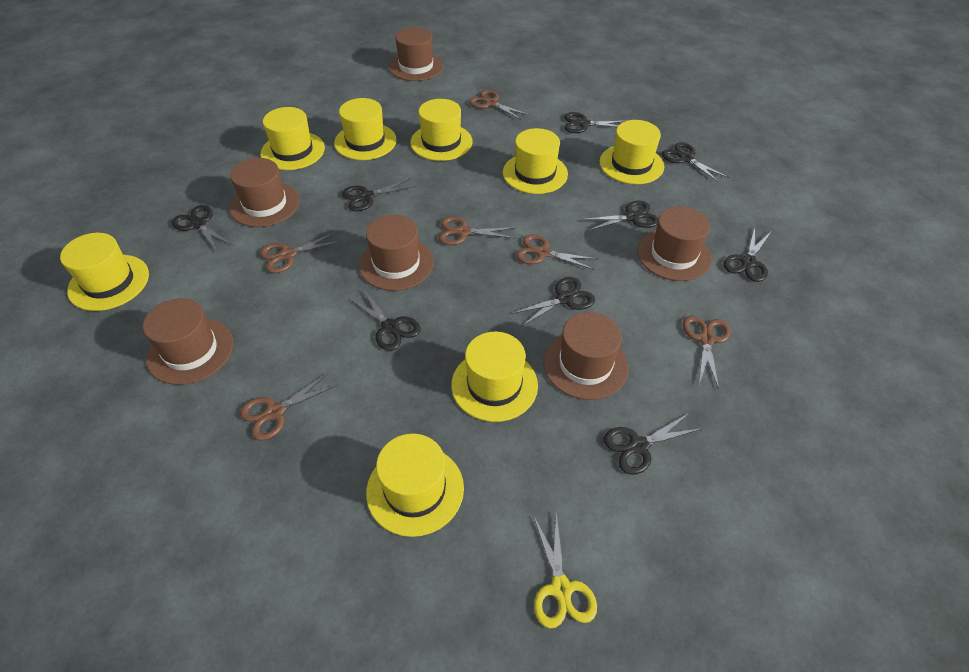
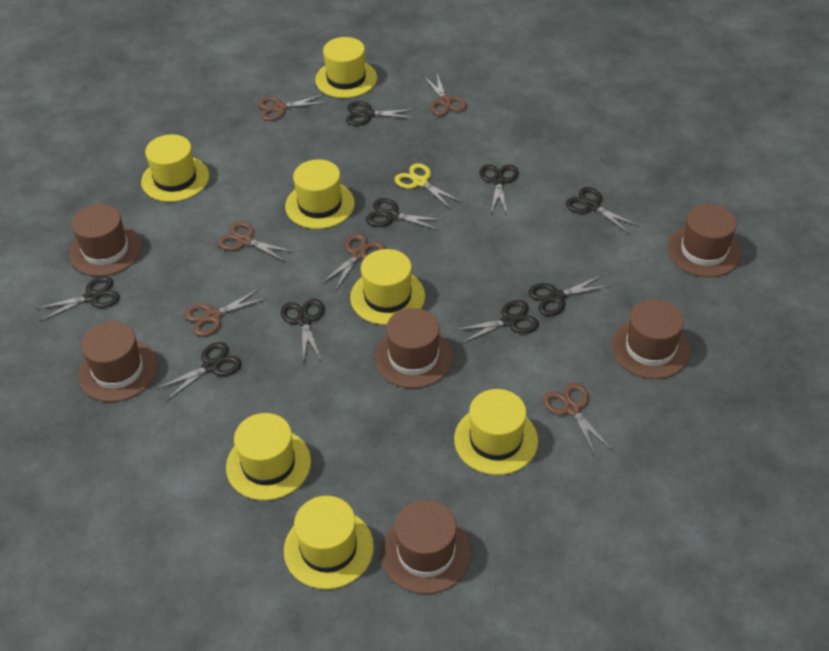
yellow hat: 8 -> 7

